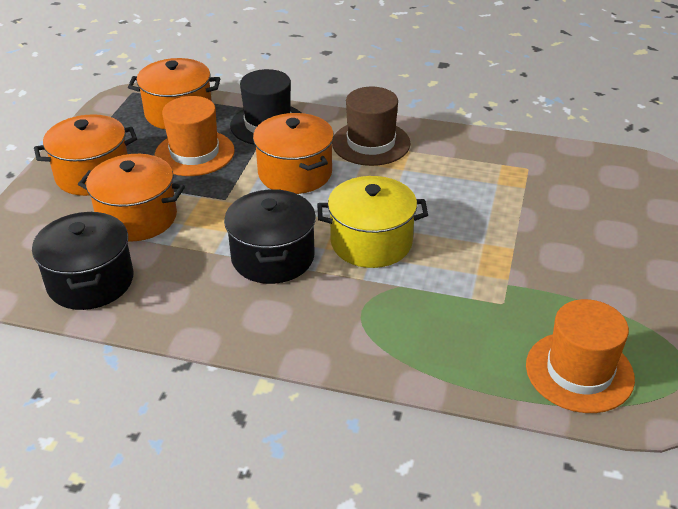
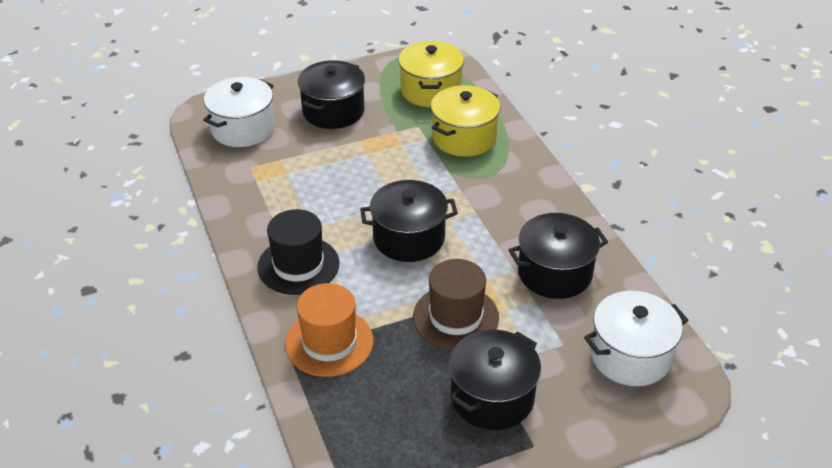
black pot: 2 -> 4
orange hat: 2 -> 1
orange pot: 4 -> 0
white pot: 0 -> 2
yellow pot: 1 -> 2

